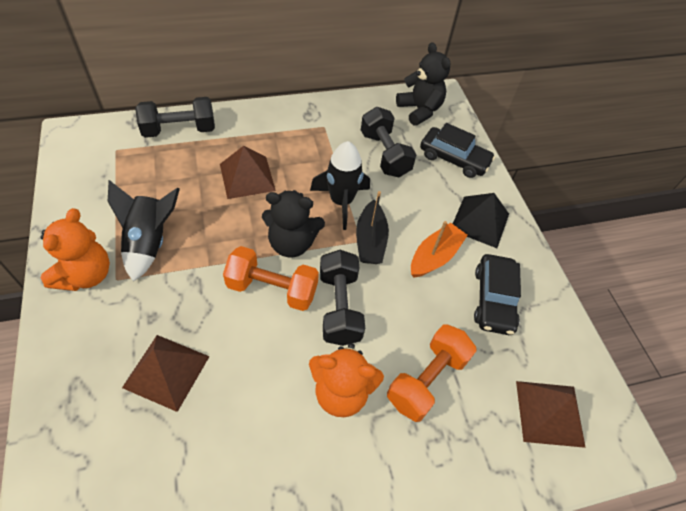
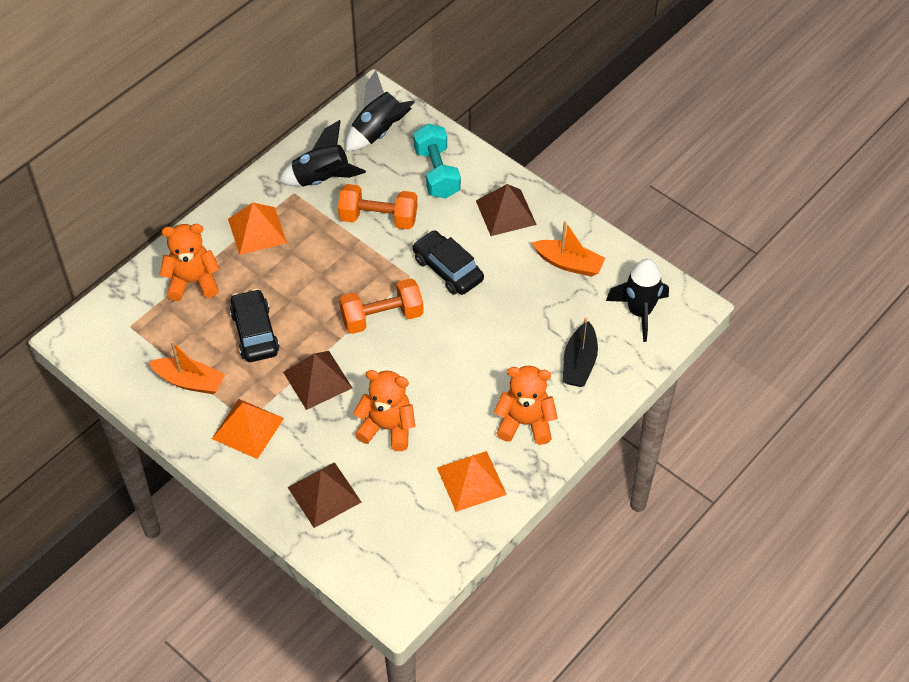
black dumbbell: 3 -> 0
black pyramid: 1 -> 0
black rocket: 2 -> 3
black teddy bear: 2 -> 0
orange boat: 1 -> 2
orange pyramid: 0 -> 3
orange teddy bear: 2 -> 3
turquoise dumbbell: 0 -> 1

